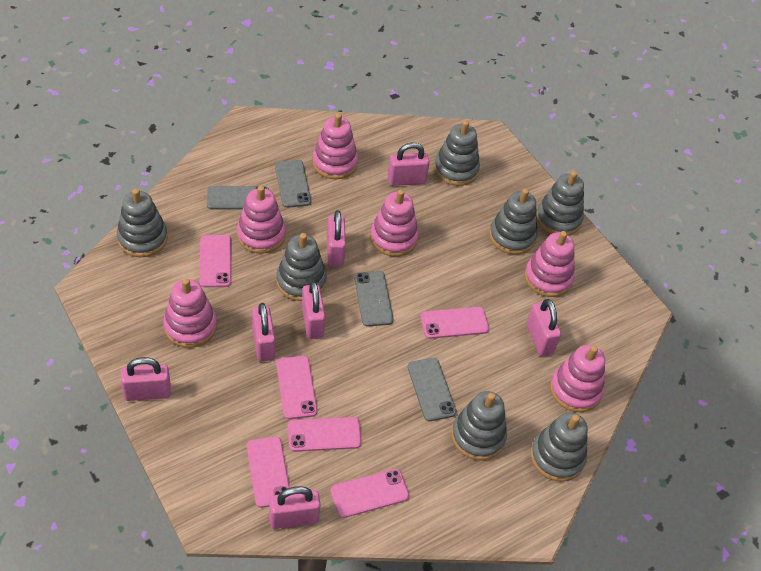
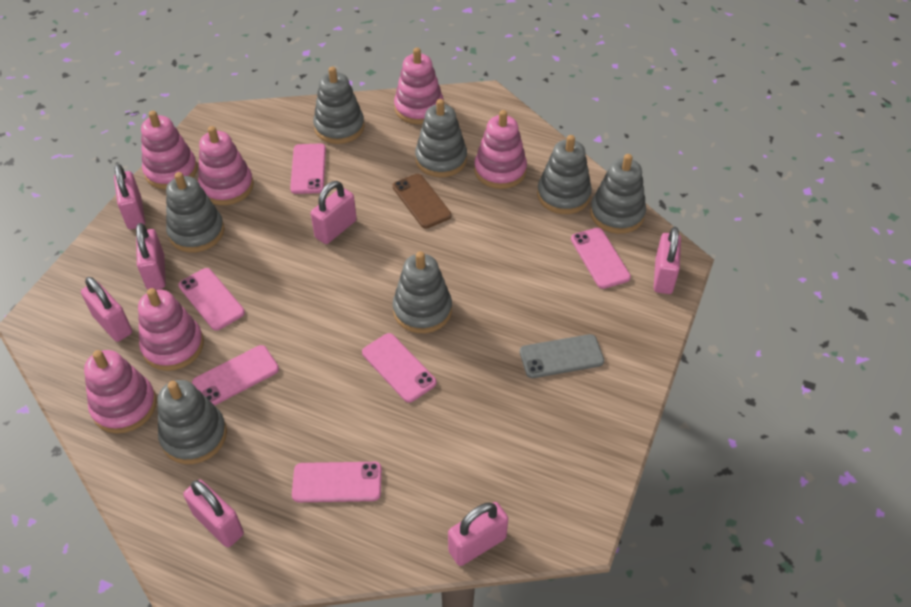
brown phone: 0 -> 1
grey phone: 4 -> 1

